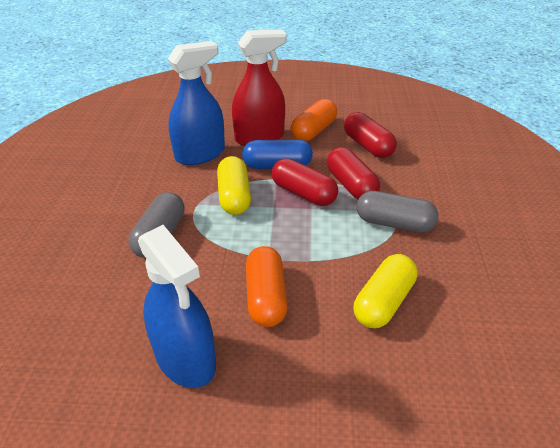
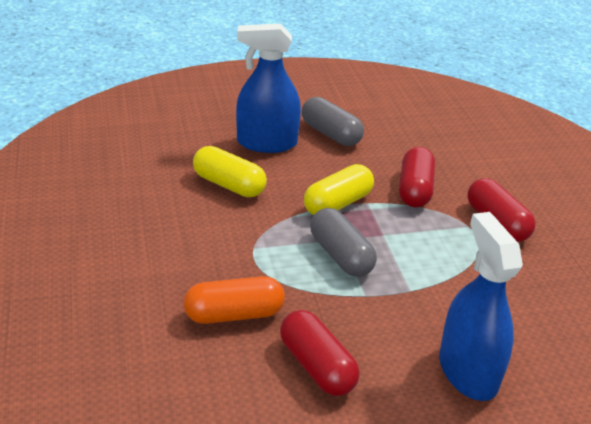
blue capsule: 1 -> 0
orange capsule: 2 -> 1
red spray bottle: 1 -> 0

